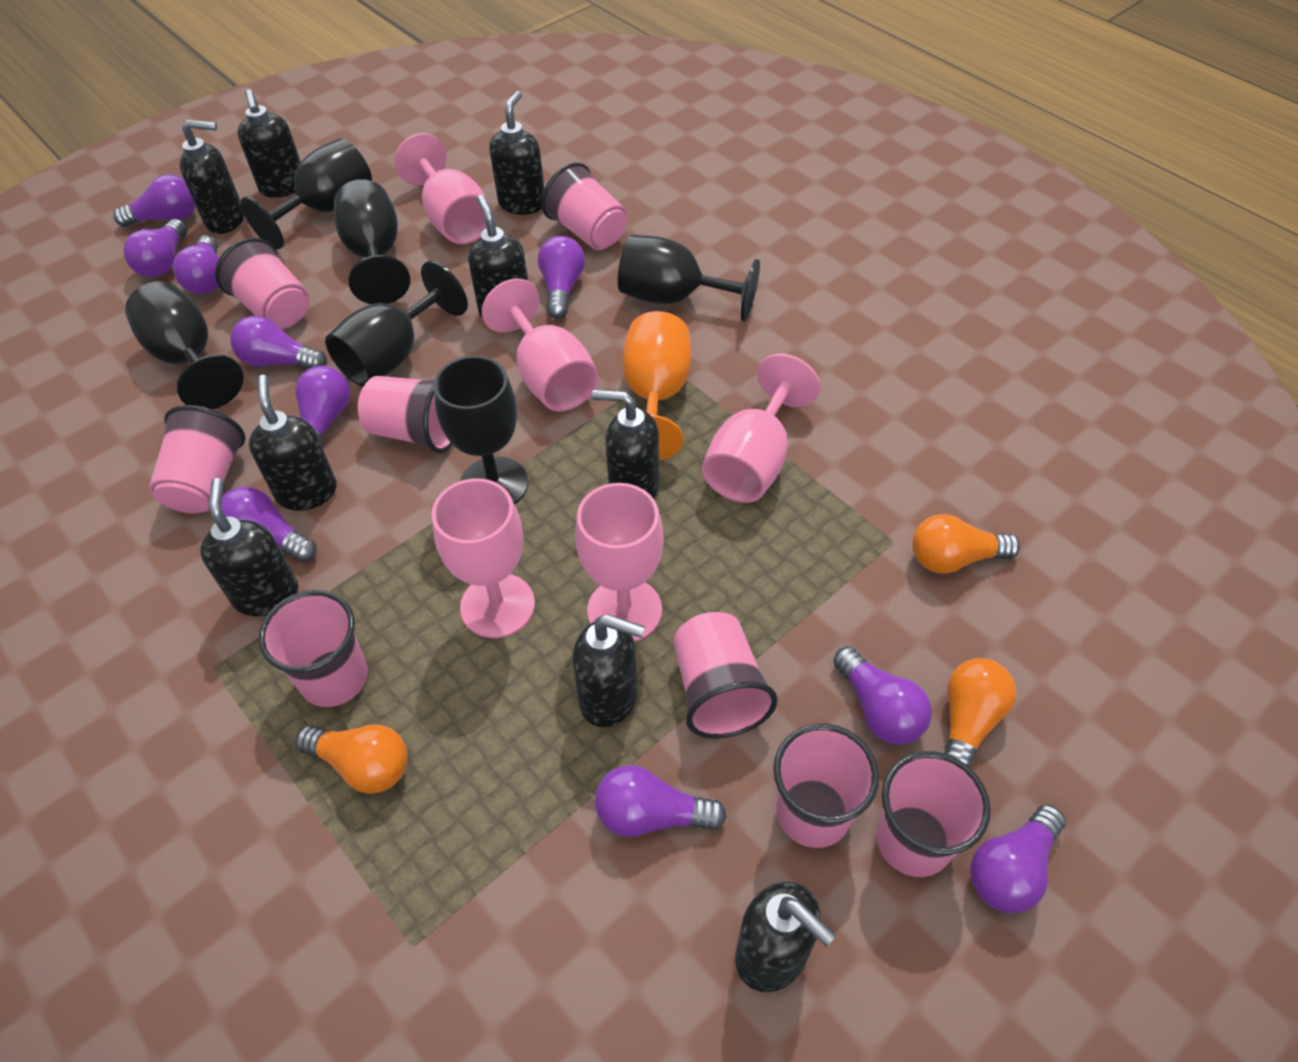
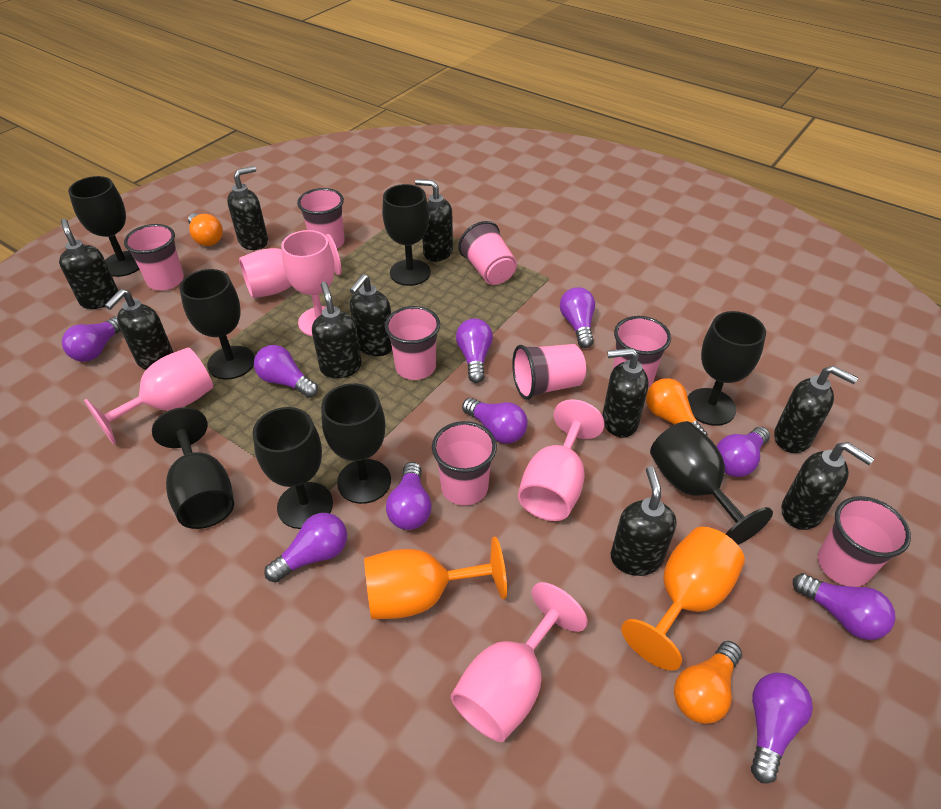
black goblet: 6 -> 8
black soap dispenser: 9 -> 10
orange goblet: 1 -> 2

